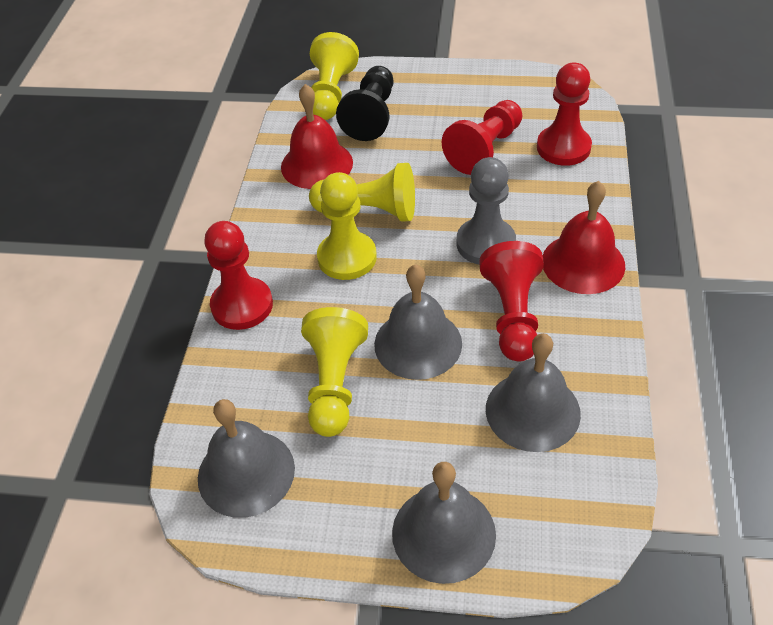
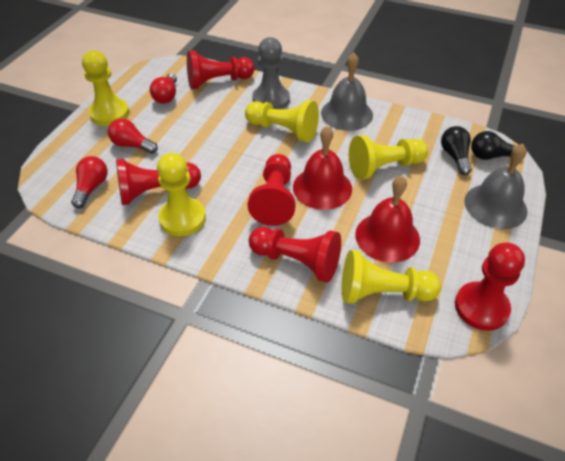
black light bulb: 0 -> 2
black pawn: 1 -> 0
grey bell: 4 -> 2
red light bulb: 0 -> 3
red pawn: 4 -> 5
yellow pawn: 4 -> 5

